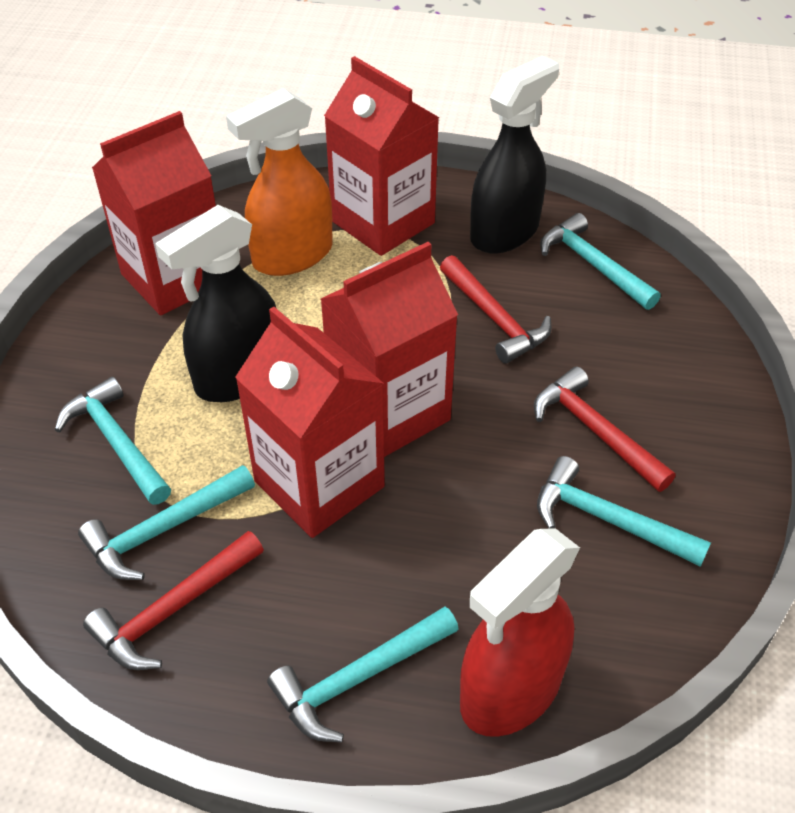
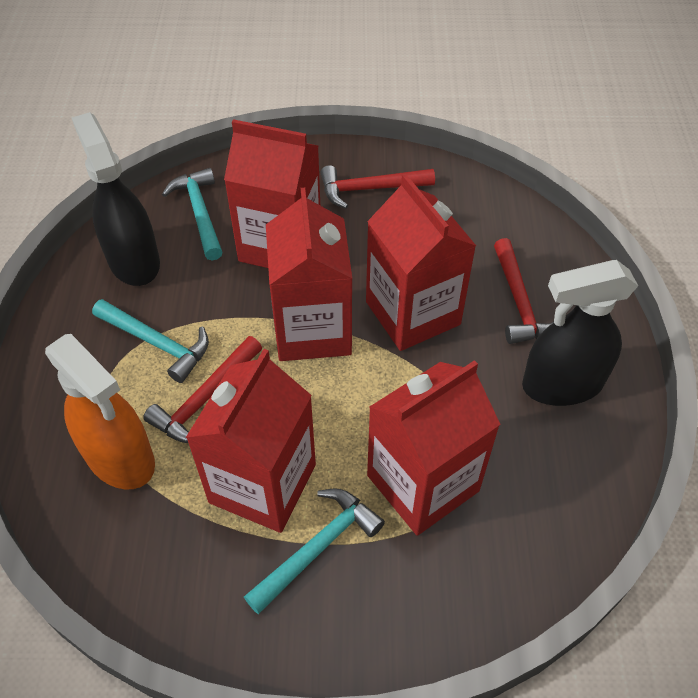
red carton: 4 -> 5
red spray bottle: 1 -> 0
turquoise hammer: 5 -> 3

